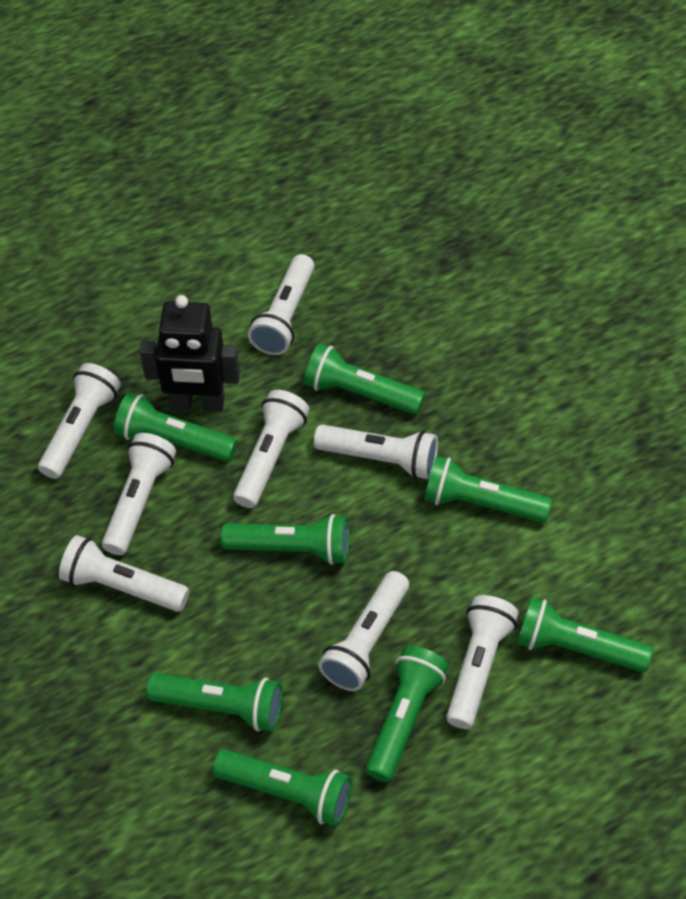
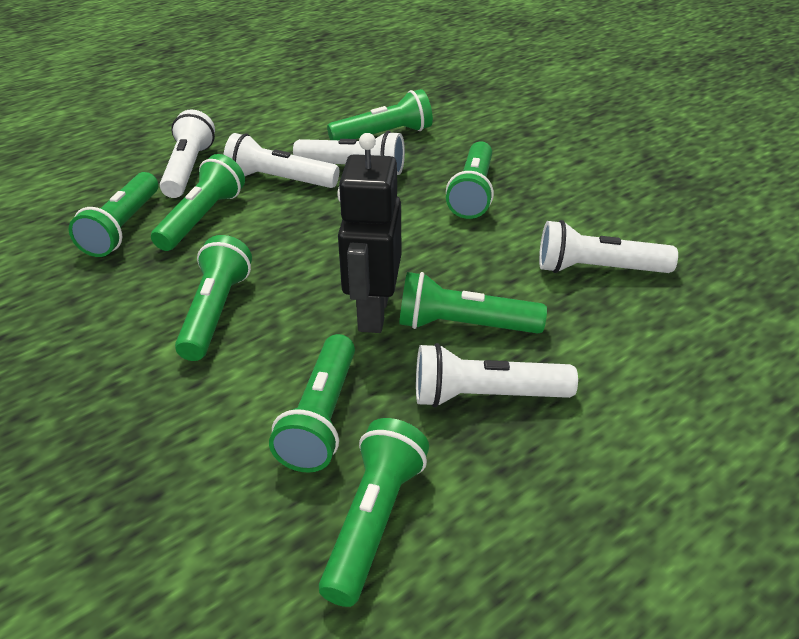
white flashlight: 8 -> 5

